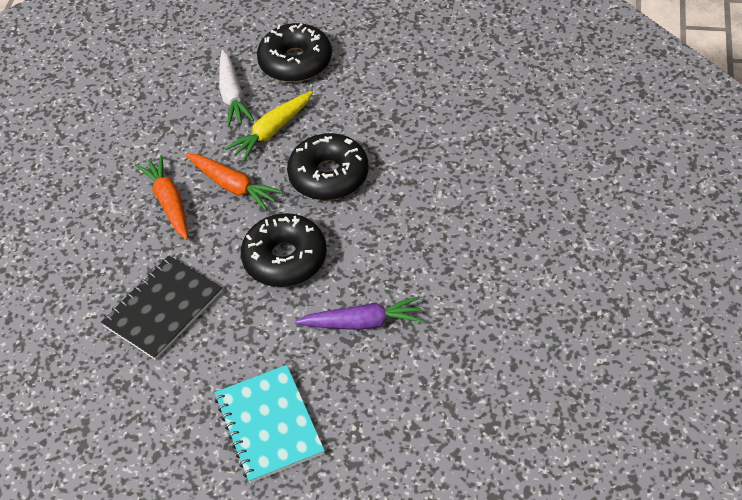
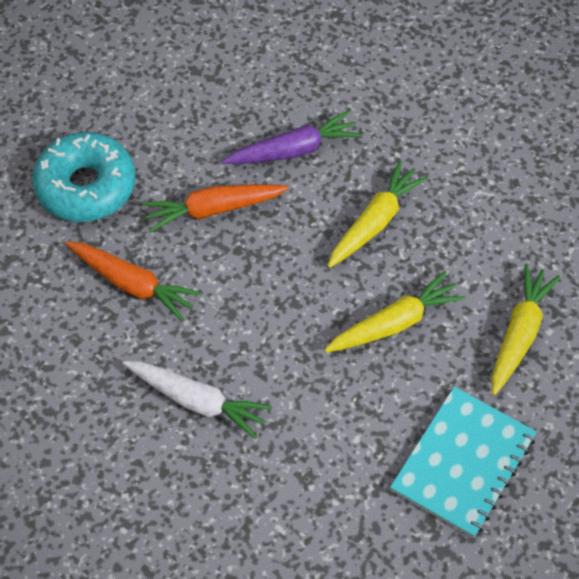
black donut: 3 -> 0
black notebook: 1 -> 0
turquoise donut: 0 -> 1
yellow carrot: 1 -> 3

